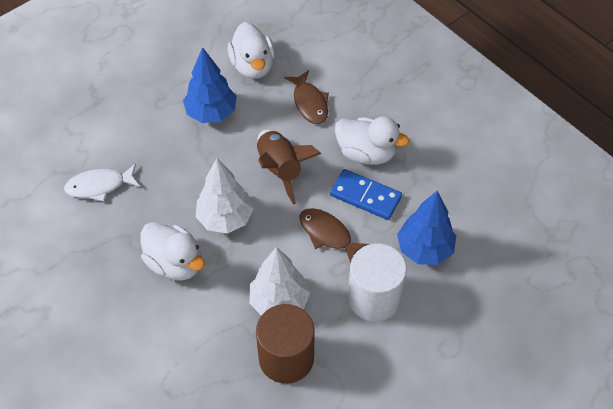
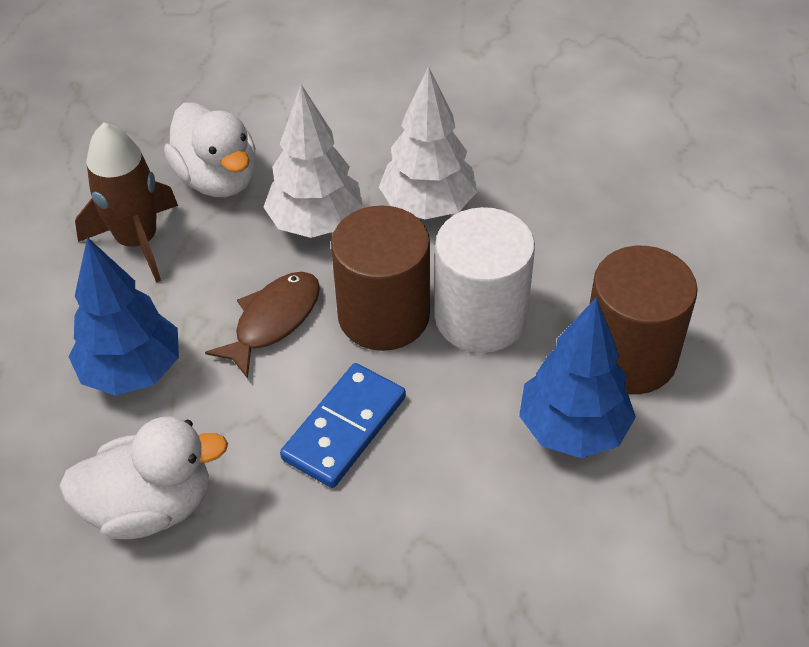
brown cylinder: 1 -> 2
brown fish: 2 -> 1
white duck: 3 -> 2
white fish: 1 -> 0

